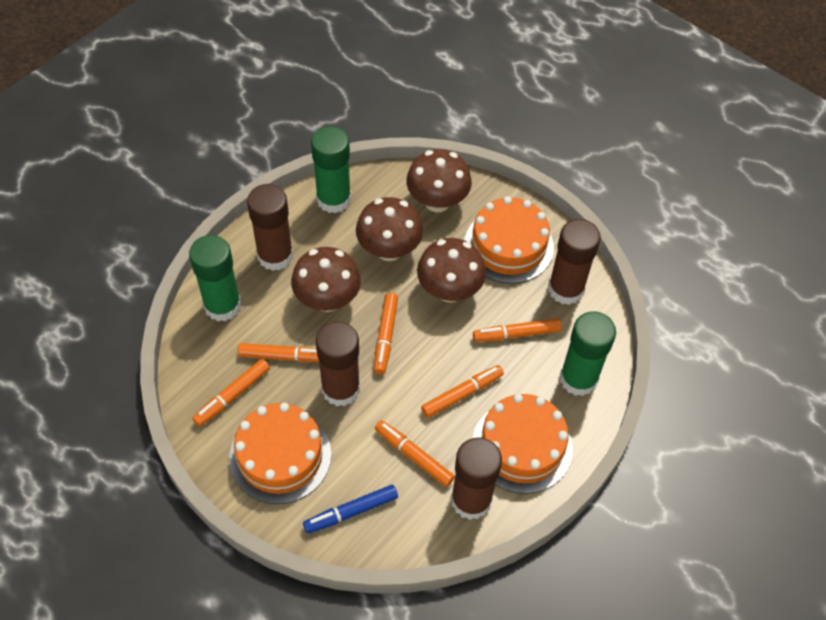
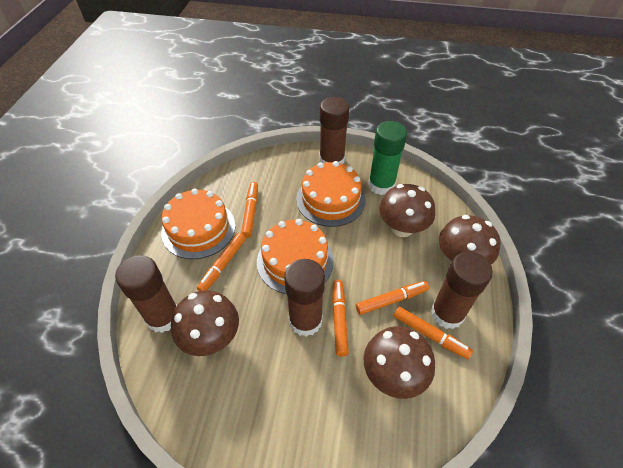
blue marker: 1 -> 0
green glue stick: 3 -> 1
orange marker: 6 -> 5

